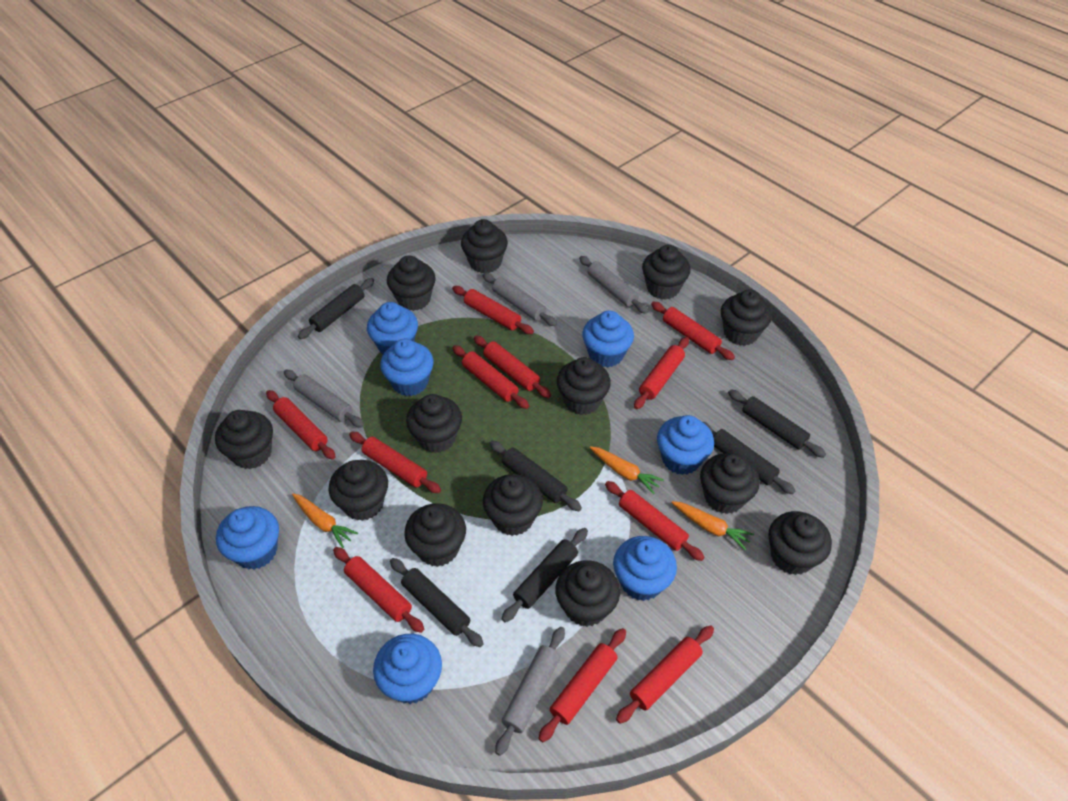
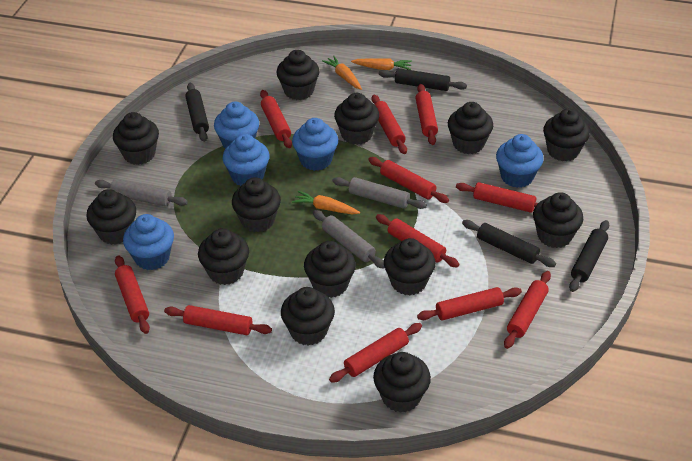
black rolling pin: 6 -> 4
blue cupcake: 7 -> 5
grey rolling pin: 4 -> 3

